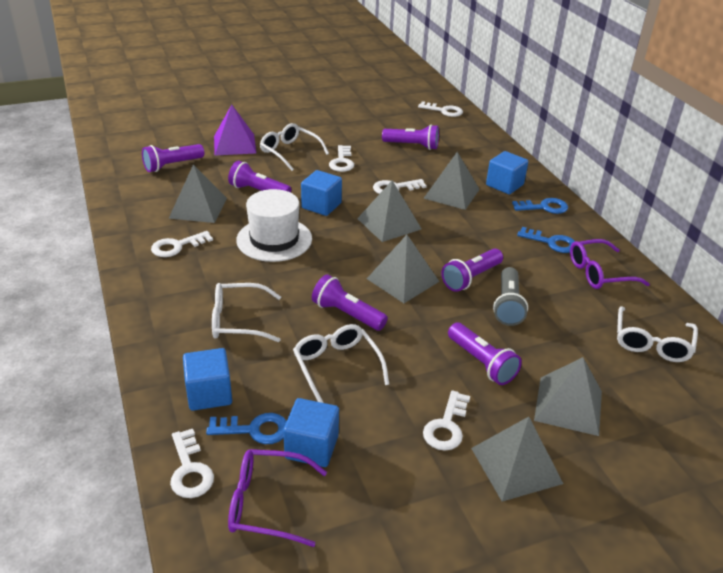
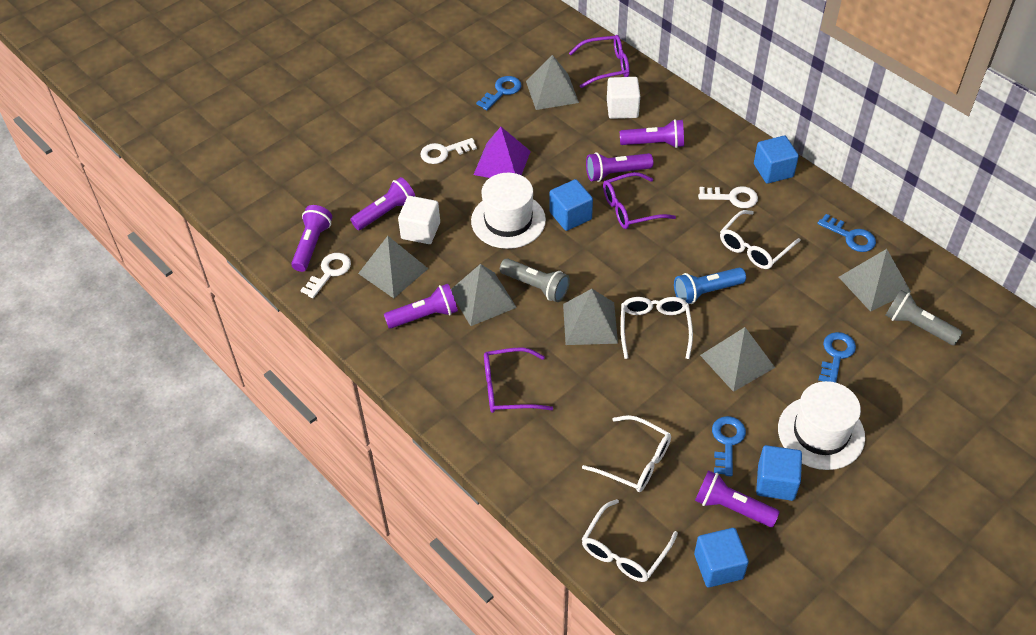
blue flashlight: 0 -> 1
blue key: 3 -> 4
grey flashlight: 1 -> 2
purple glasses: 2 -> 3
white cube: 0 -> 2
white hat: 1 -> 2
white key: 6 -> 3

